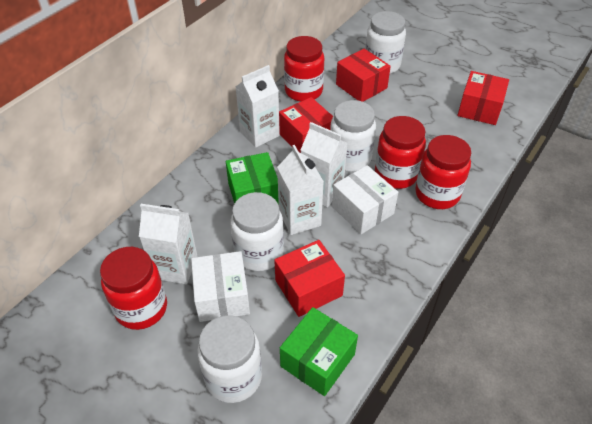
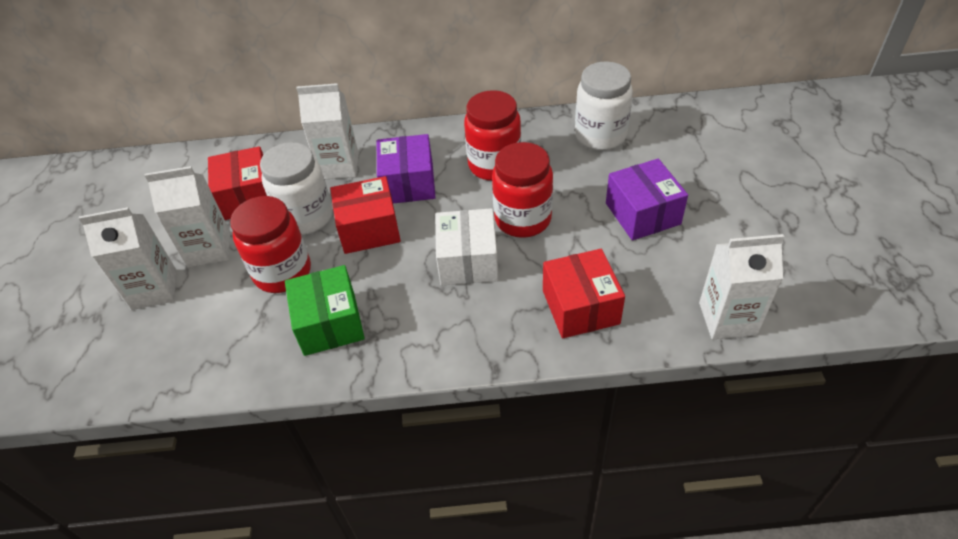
green box: 2 -> 1
purple box: 0 -> 2
red box: 4 -> 3
red jar: 4 -> 3
white box: 2 -> 1
white jar: 4 -> 2

